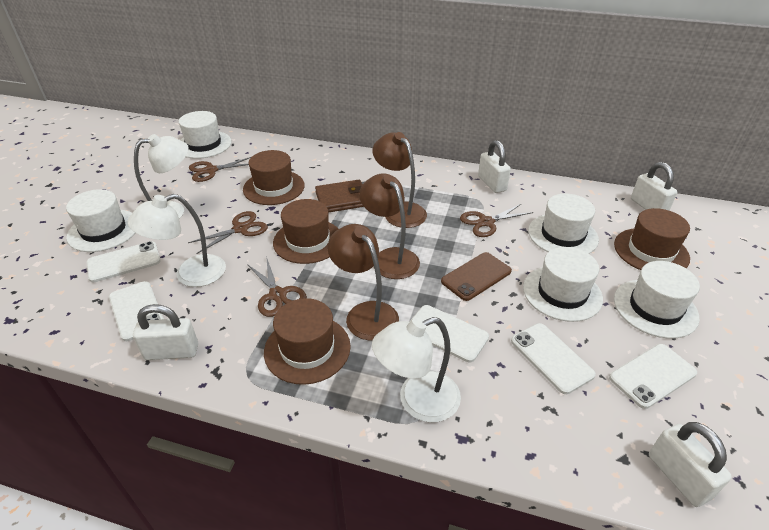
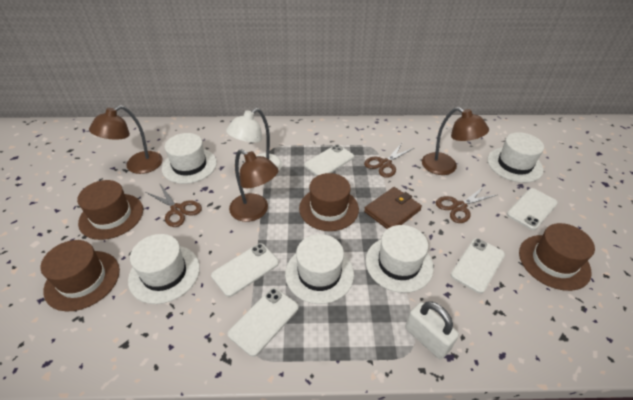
brown phone: 1 -> 0
brown scissors: 4 -> 3
white lamp: 3 -> 1
white padlock: 4 -> 1

